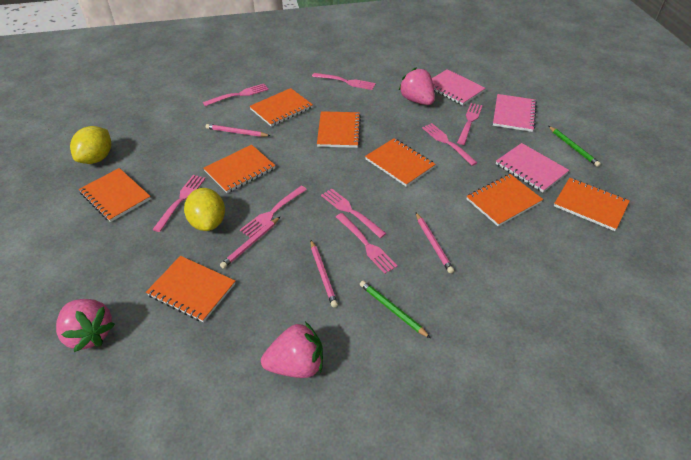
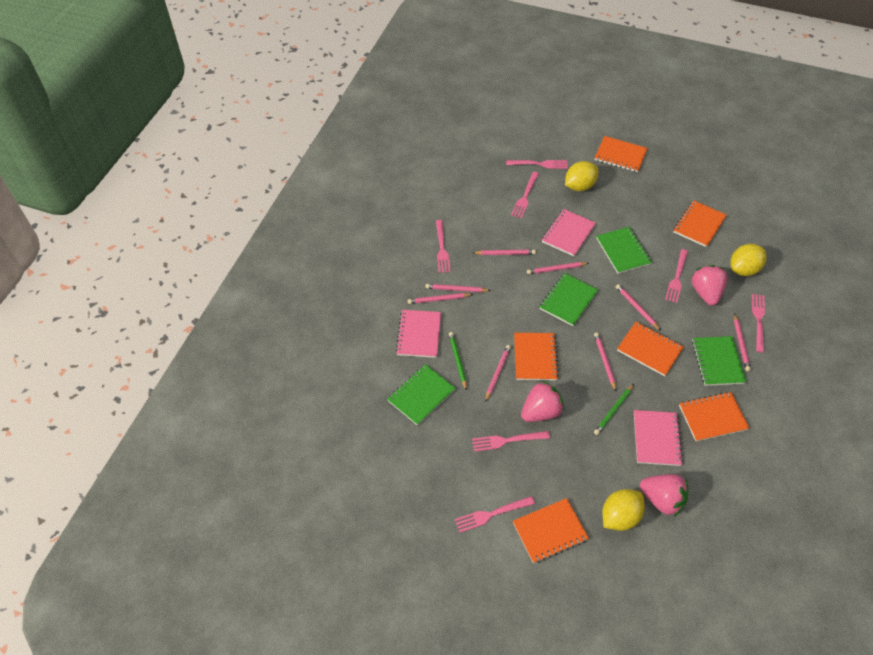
green notebook: 0 -> 4
orange notebook: 8 -> 6
pink fork: 8 -> 7
pink pencil: 4 -> 8
yellow lemon: 2 -> 3

